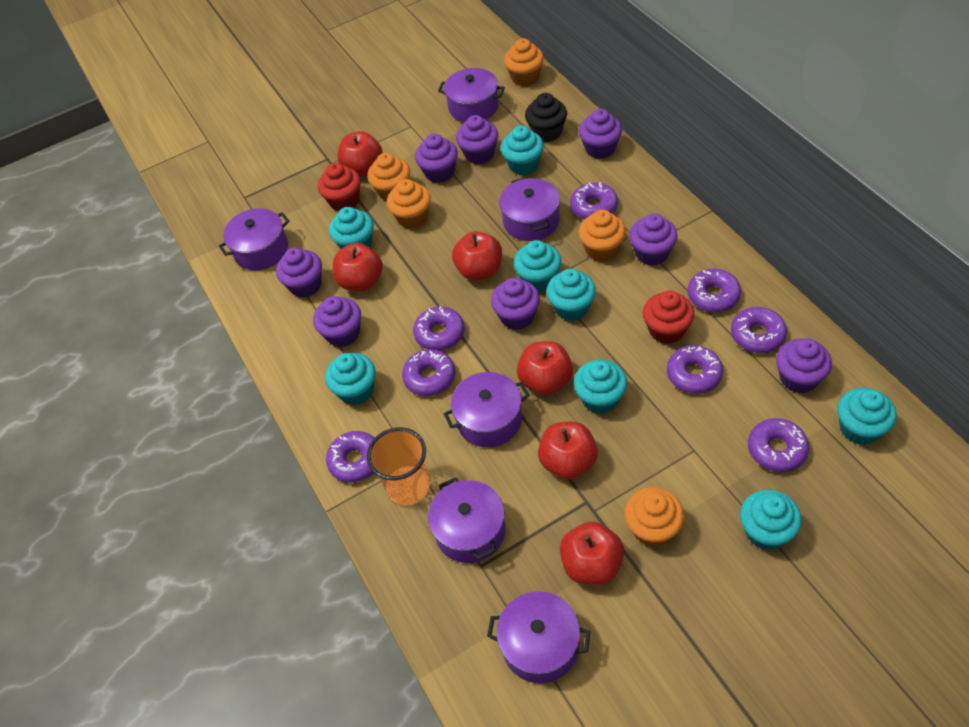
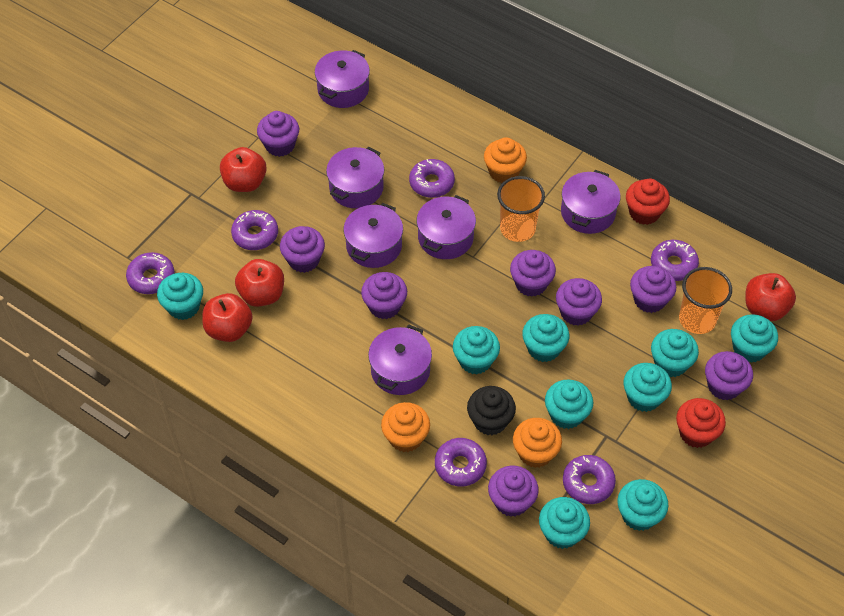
orange cup: 1 -> 2
orange cupcake: 5 -> 3
purple donut: 8 -> 6
red apple: 6 -> 4
turquoise cupcake: 8 -> 9

